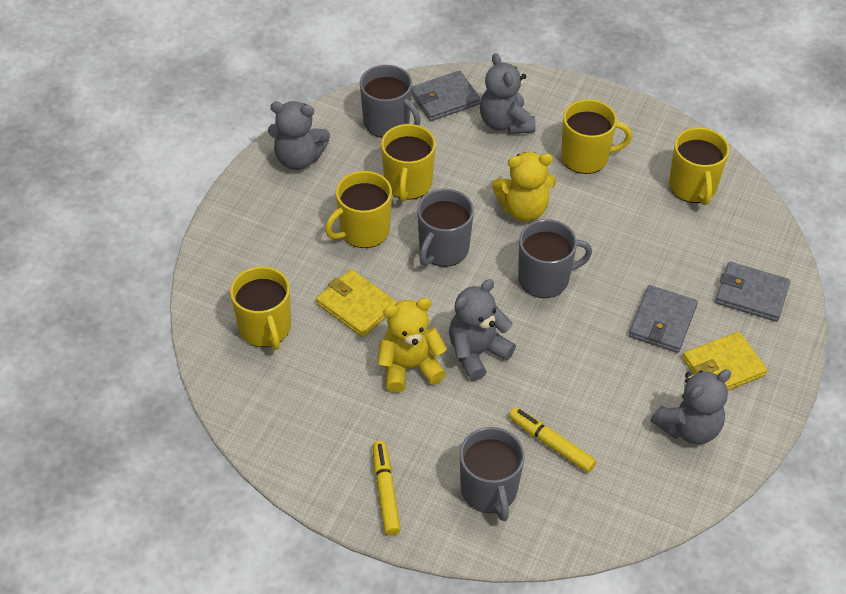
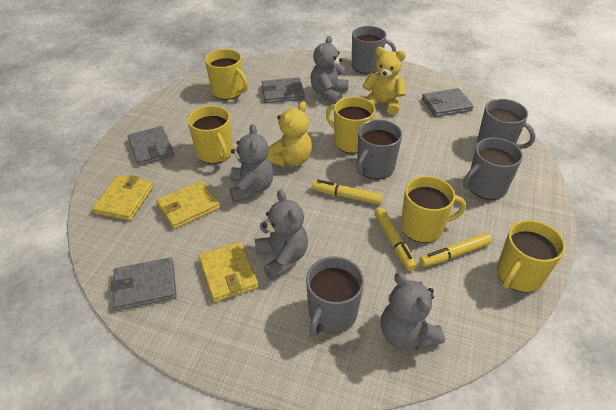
grey mug: 4 -> 5
grey wallet: 3 -> 4
yellow marker: 2 -> 3
yellow wallet: 2 -> 3

